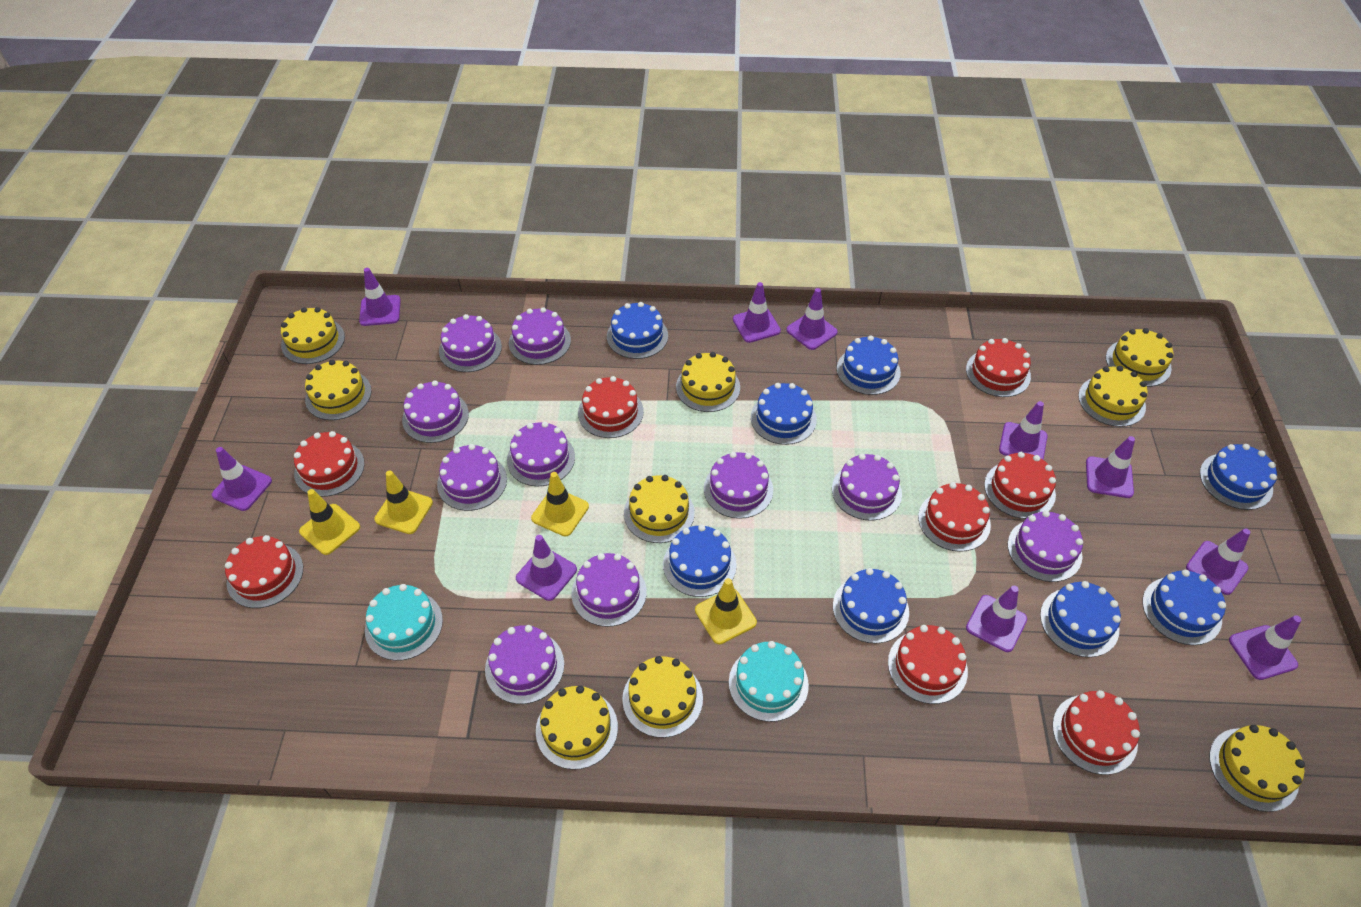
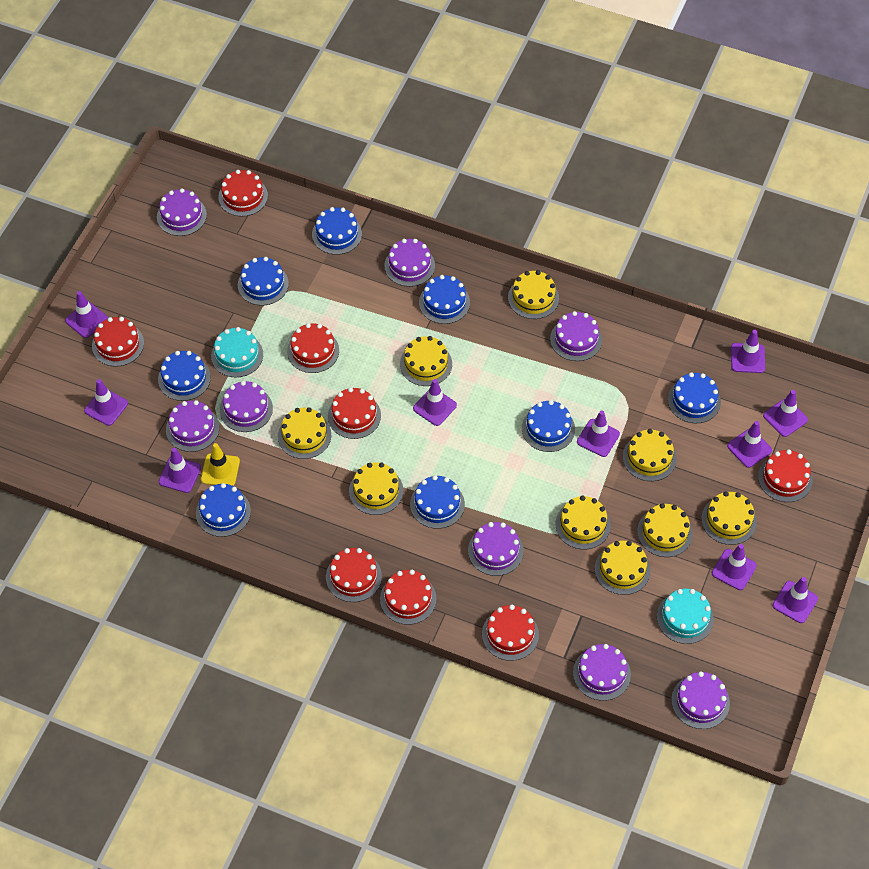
purple cake: 10 -> 8
yellow traffic cone: 4 -> 1

